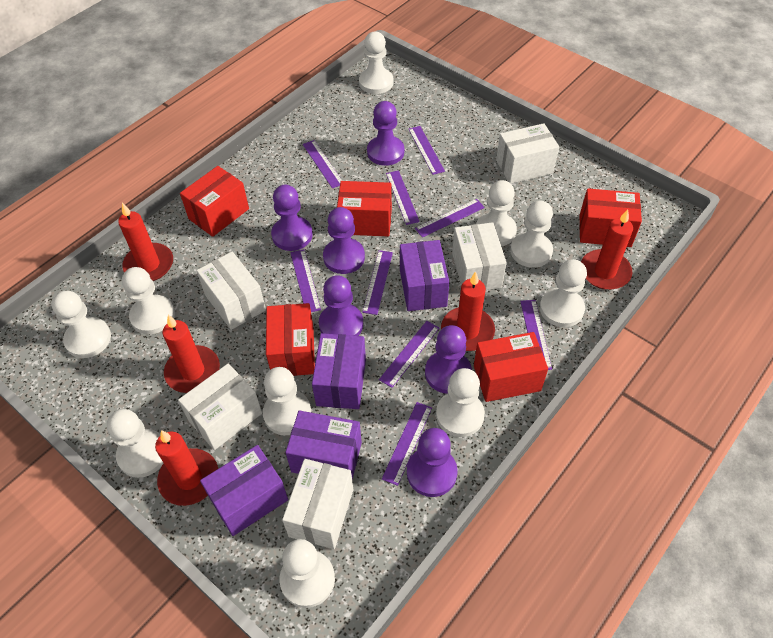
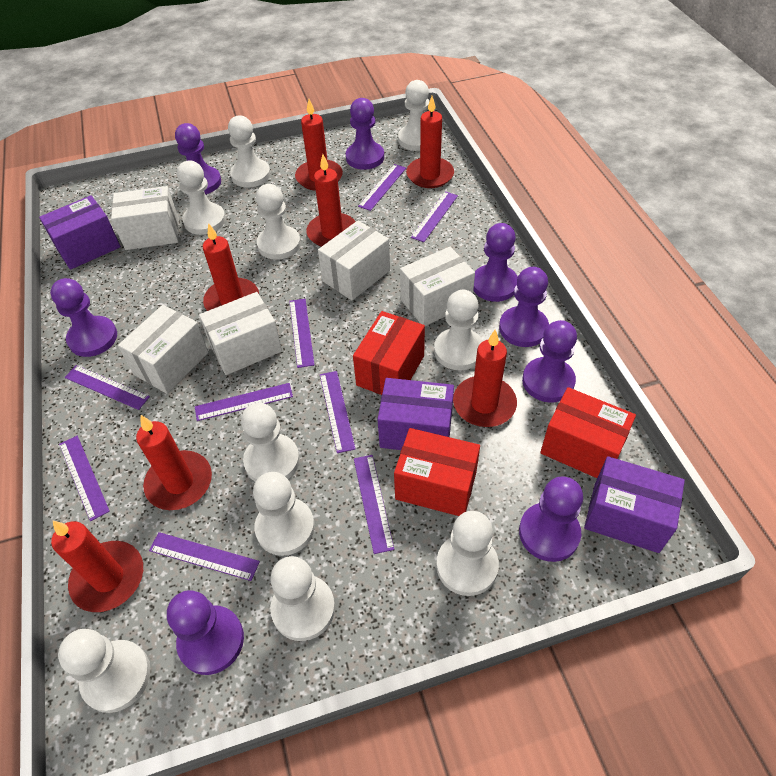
purple box: 4 -> 3
purple pawn: 6 -> 8
red box: 5 -> 3
red candle: 5 -> 7

